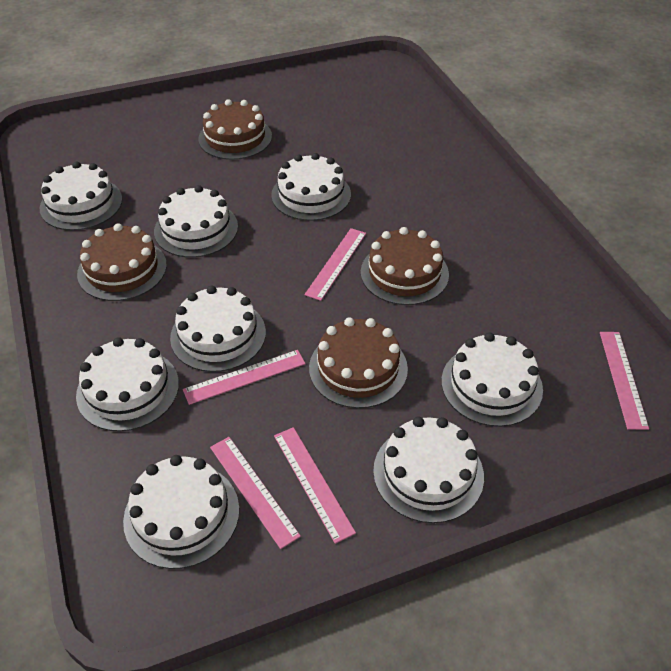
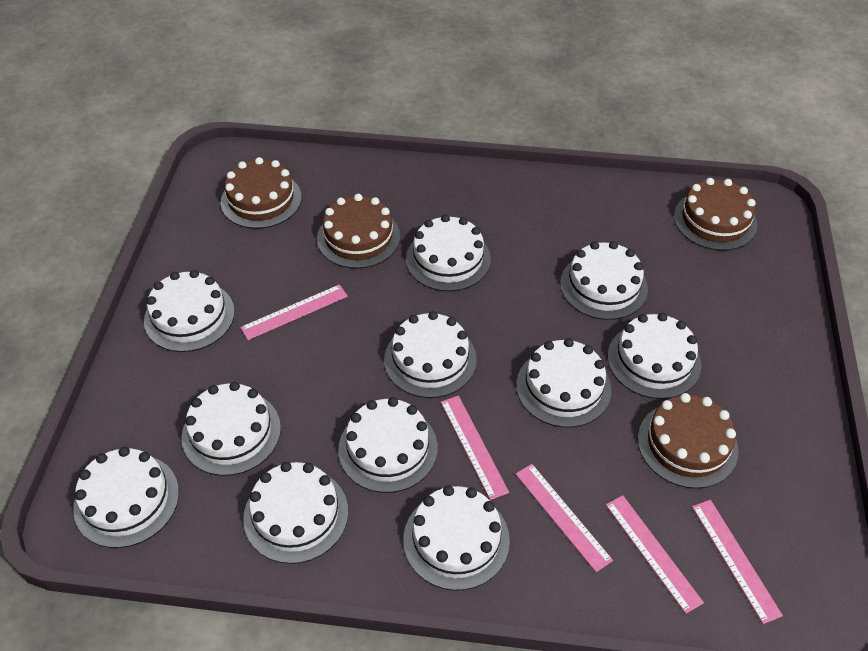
white cake: 8 -> 11

